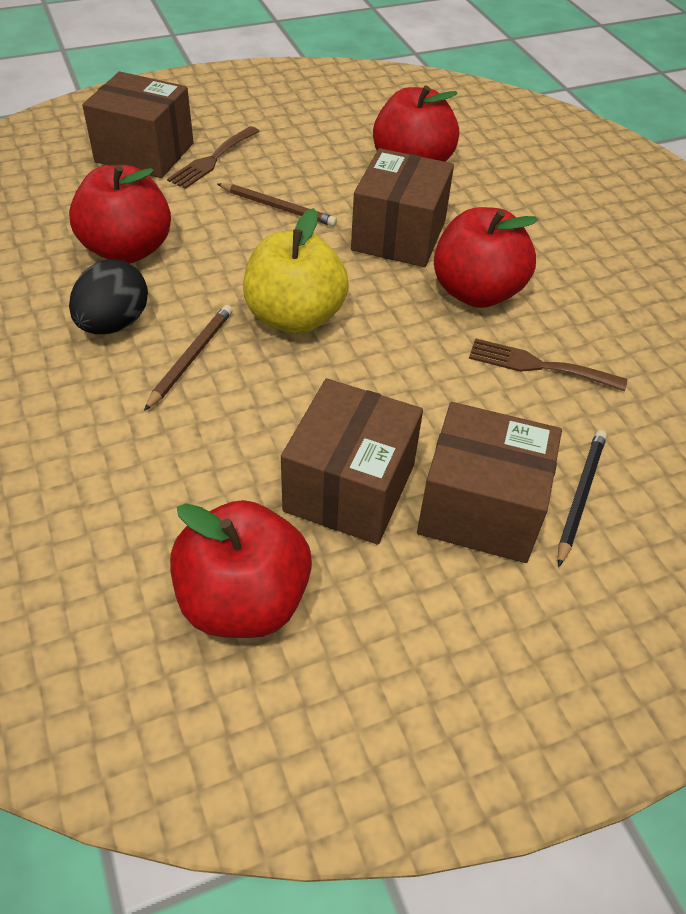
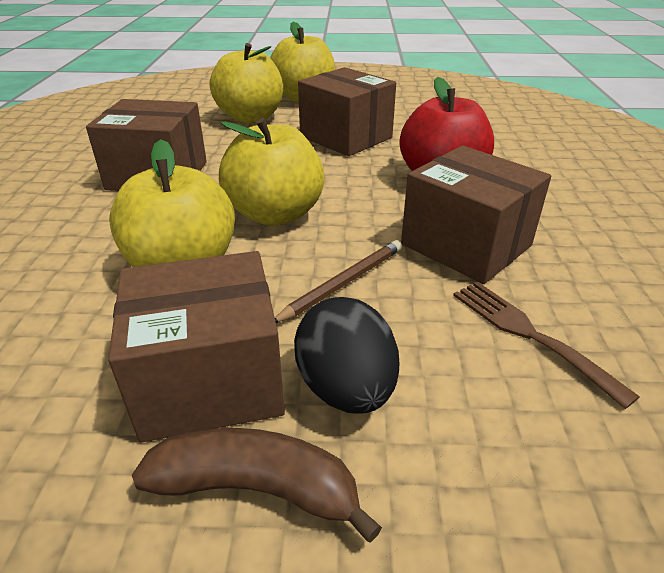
black pencil: 1 -> 0
brown banana: 0 -> 1
brown fork: 2 -> 1
brown pencil: 2 -> 1
red apple: 4 -> 1
yellow apple: 1 -> 4

